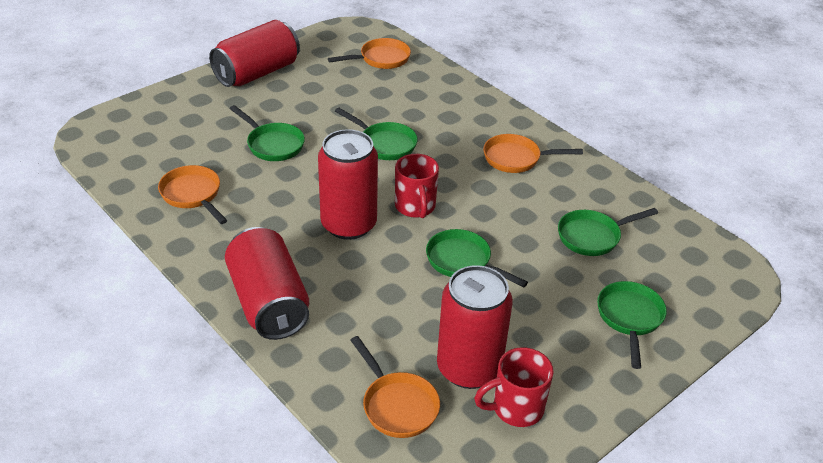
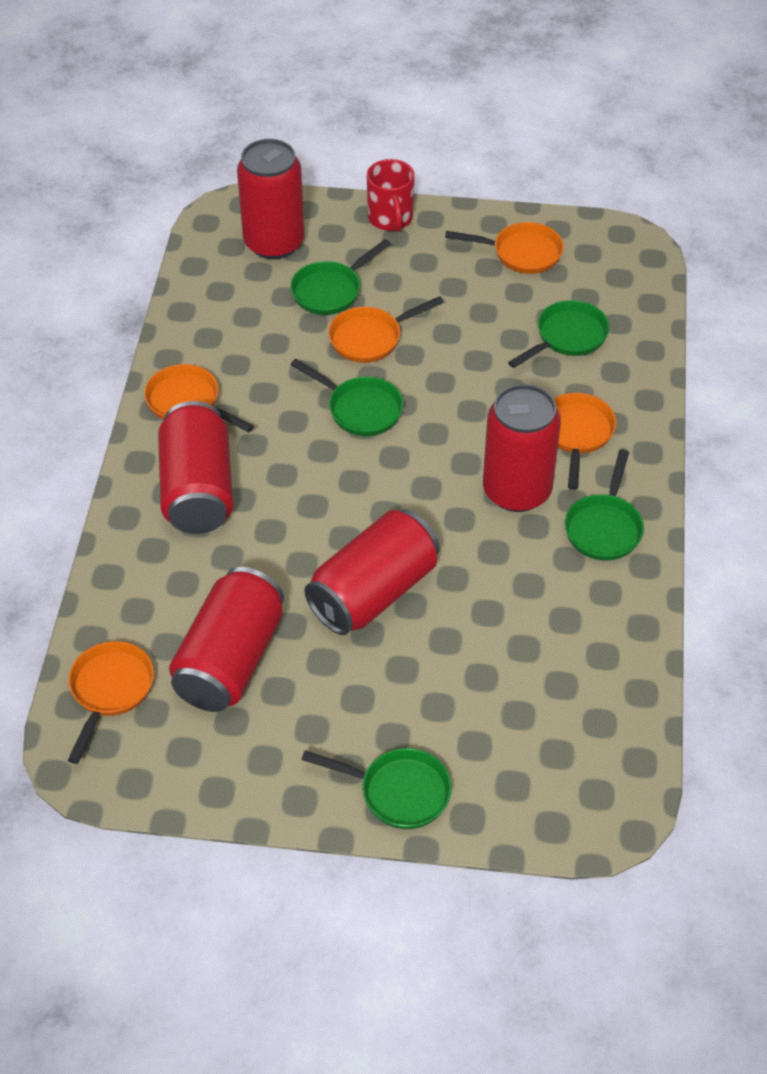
orange pan: 4 -> 5
red can: 4 -> 5
red mug: 2 -> 1

